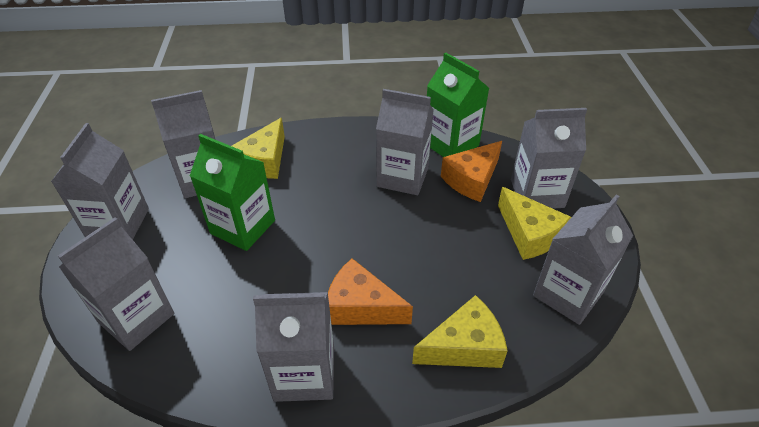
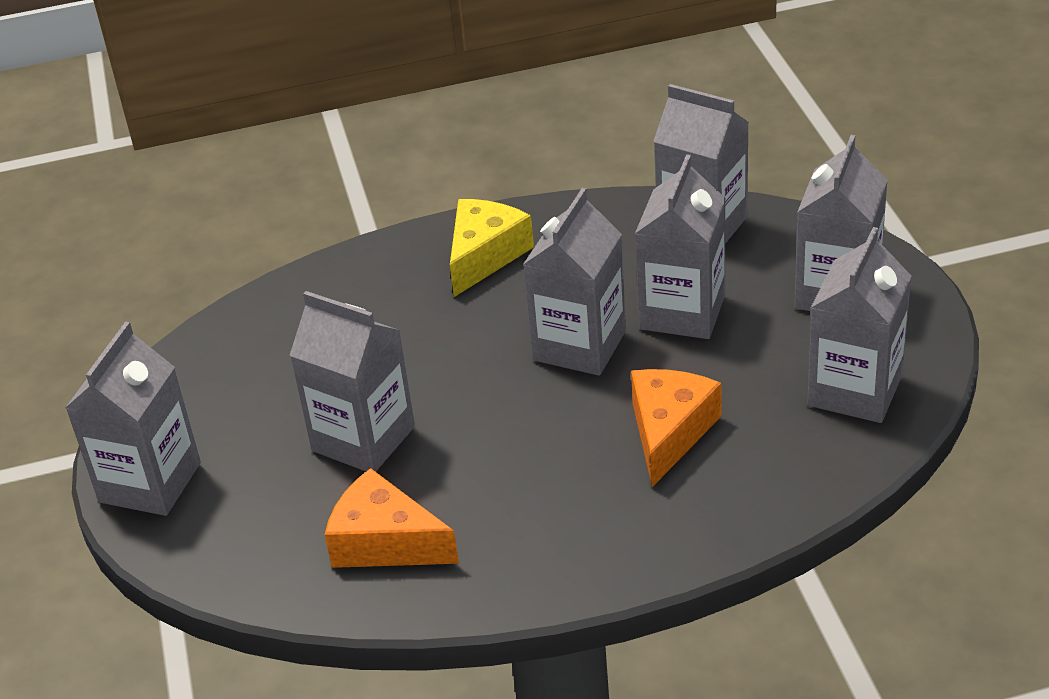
green carton: 2 -> 0
yellow cheese: 3 -> 1

